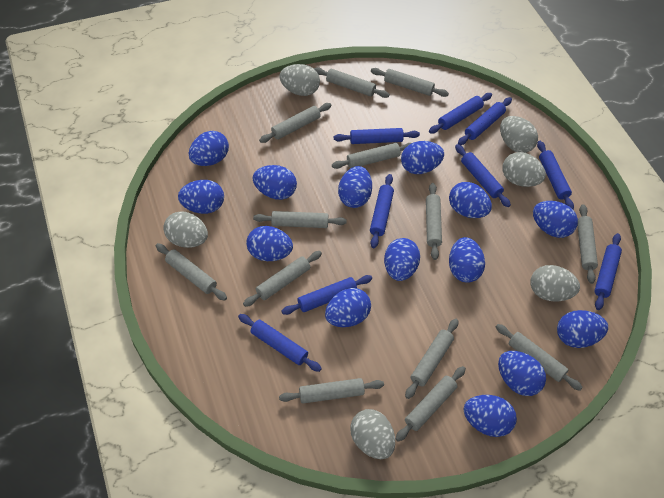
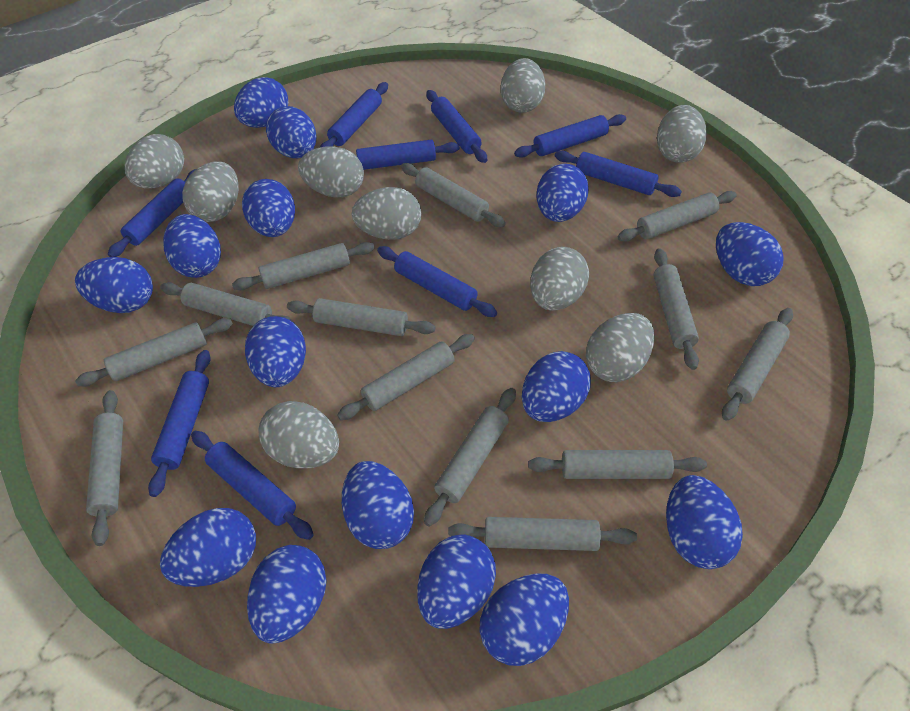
blue egg: 14 -> 15
grey egg: 6 -> 9

